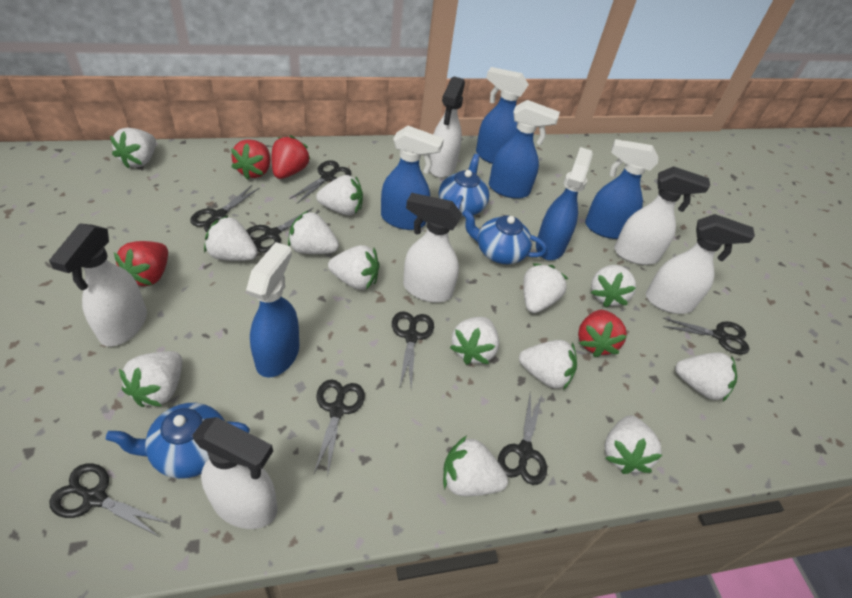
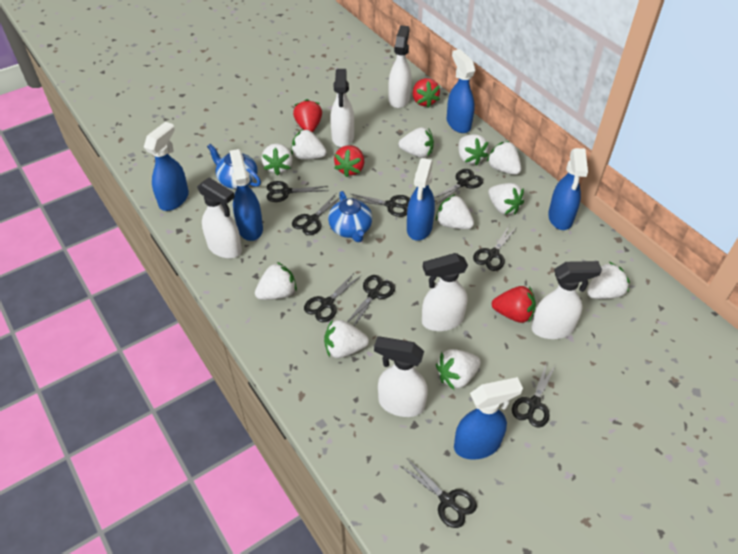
black scissors: 8 -> 9
blue teapot: 3 -> 2
white strawberry: 13 -> 11

